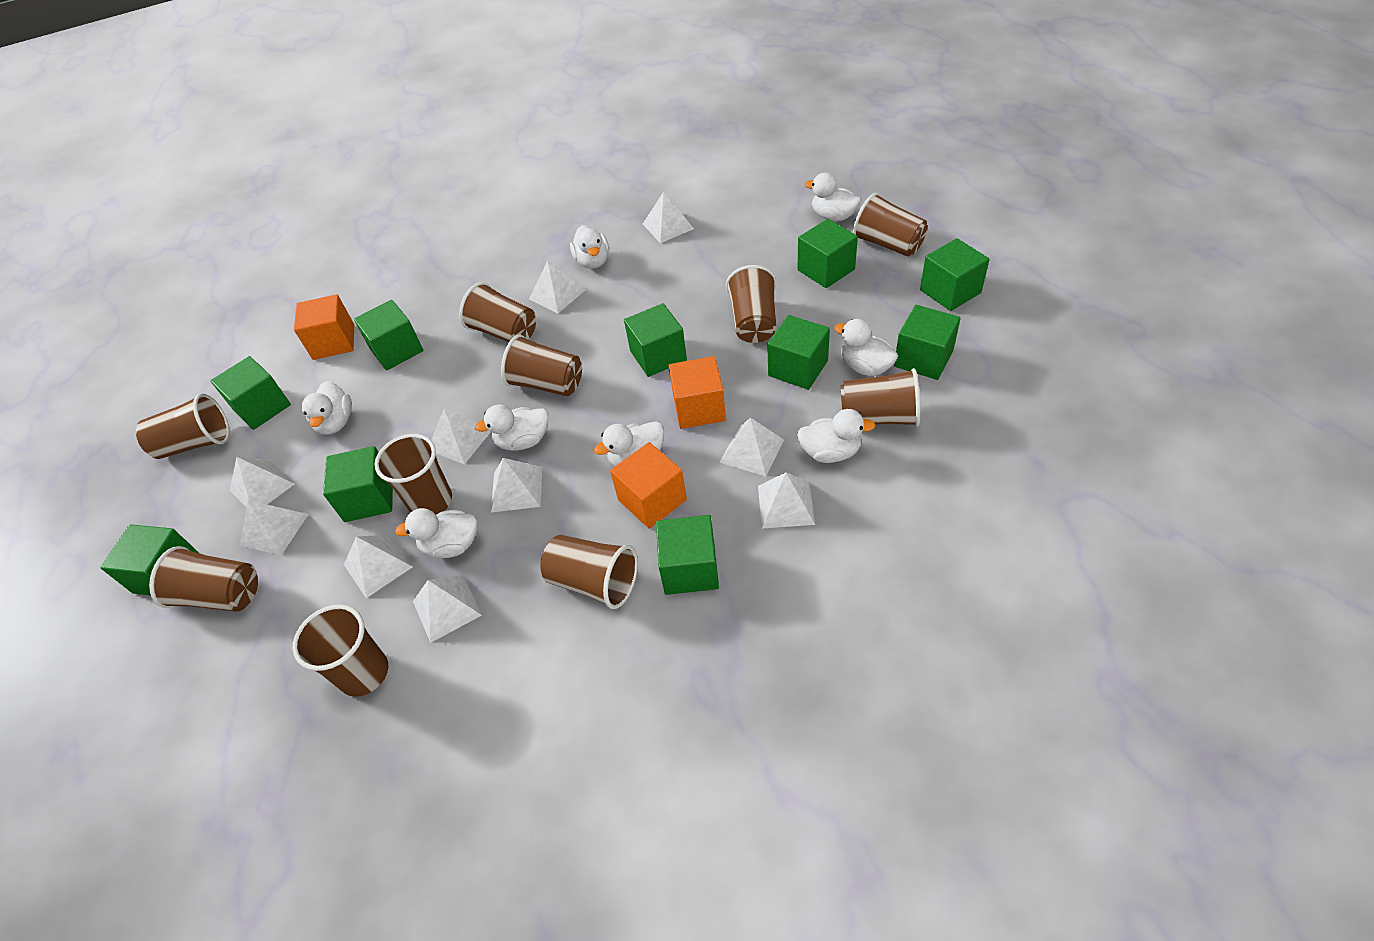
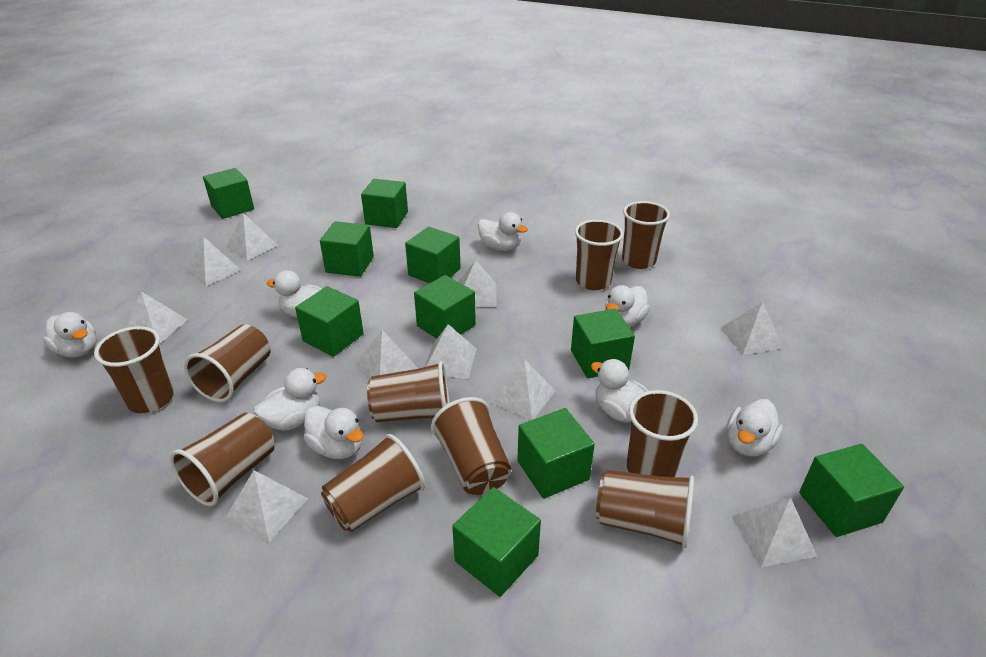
orange cube: 3 -> 0

